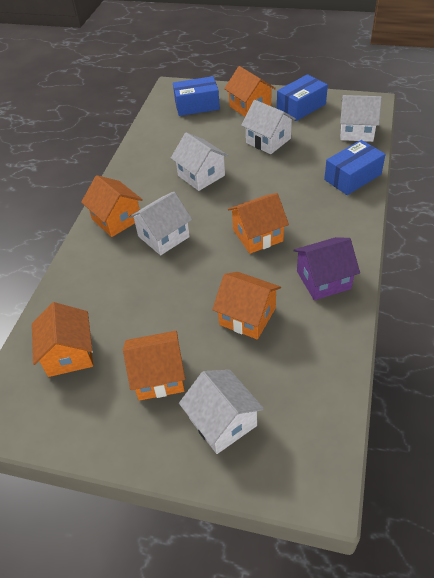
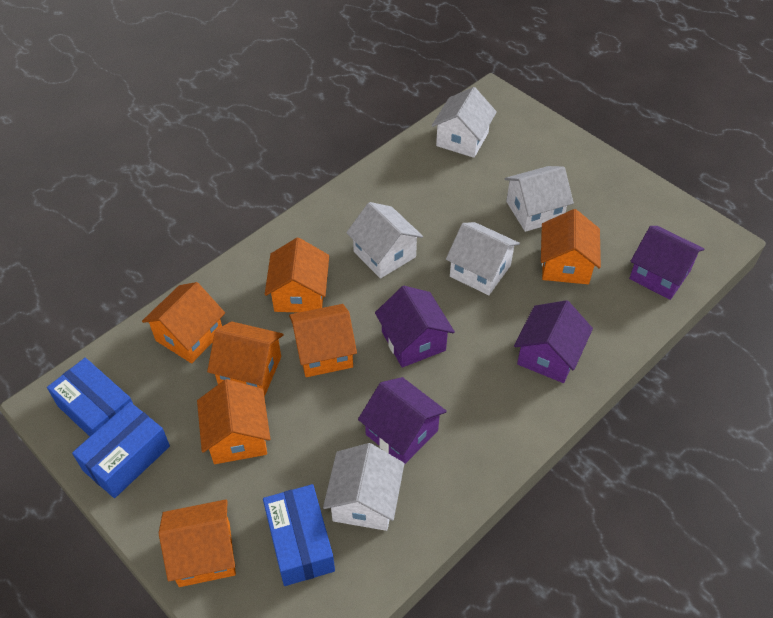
orange house: 6 -> 7
purple house: 1 -> 4

